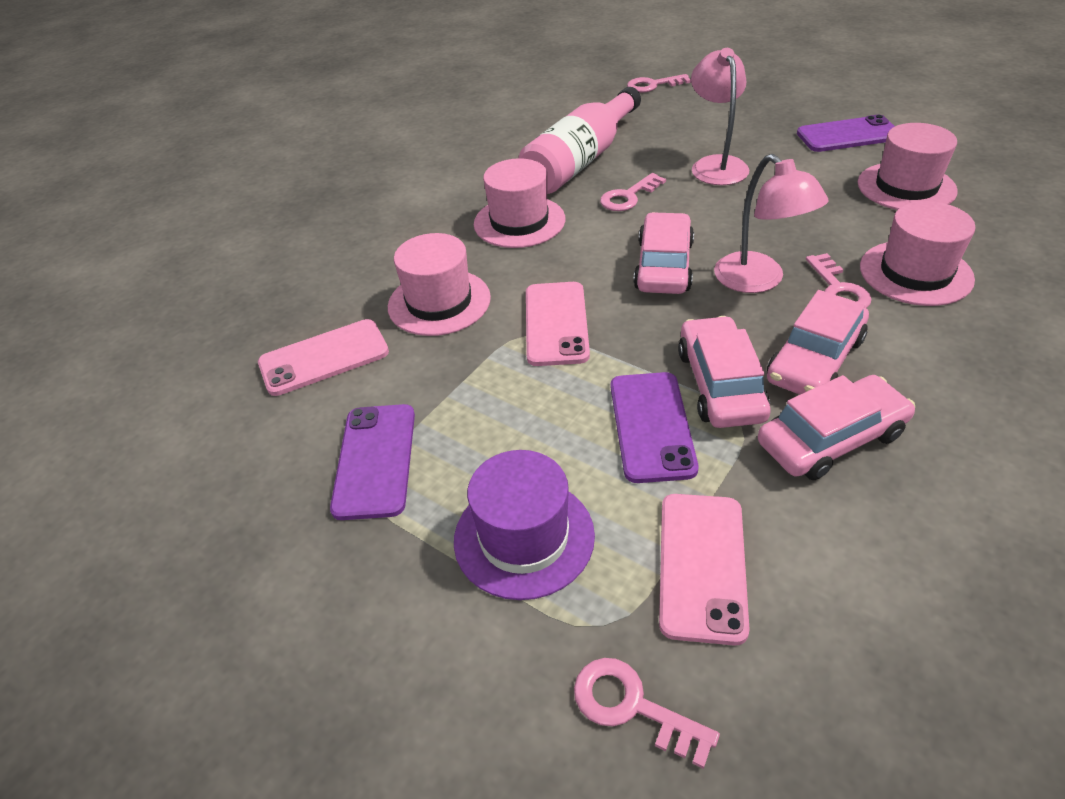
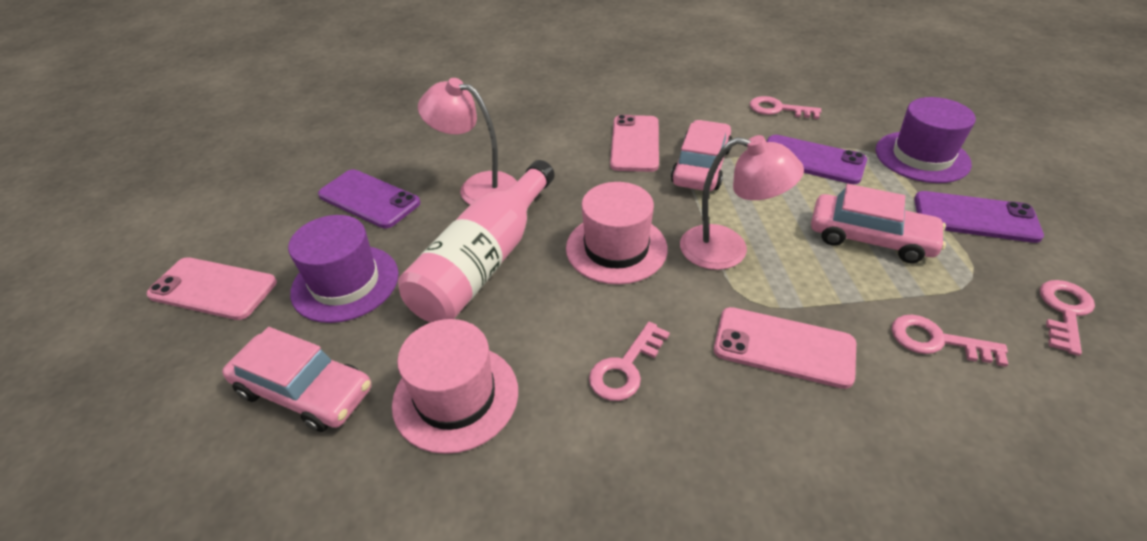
pink car: 4 -> 3
pink hat: 4 -> 2
purple hat: 1 -> 2

